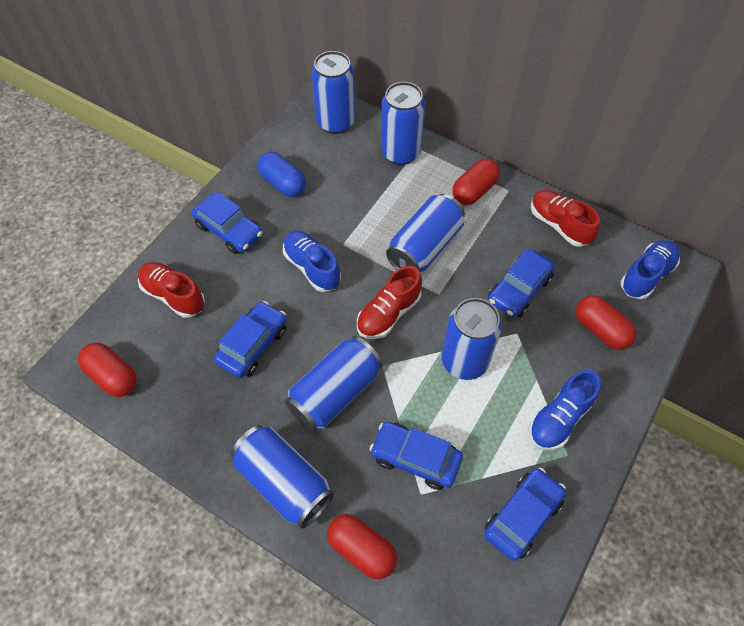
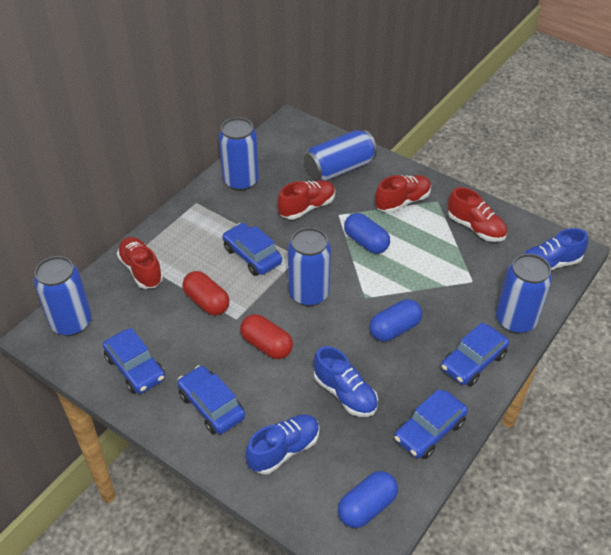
blue can: 6 -> 5
blue capsule: 1 -> 3
red capsule: 4 -> 2
red shoe: 3 -> 4

